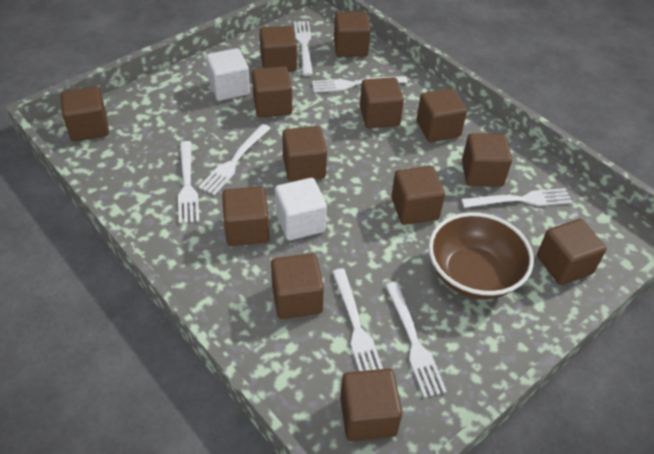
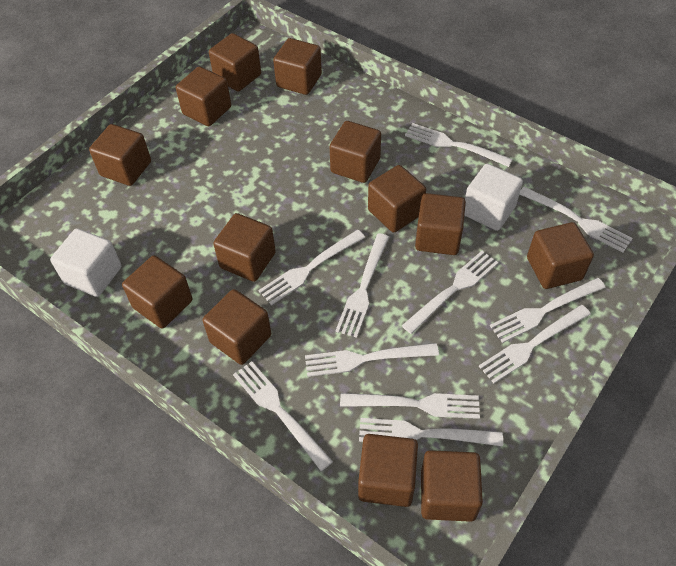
brown bowl: 1 -> 0
white fork: 7 -> 11

